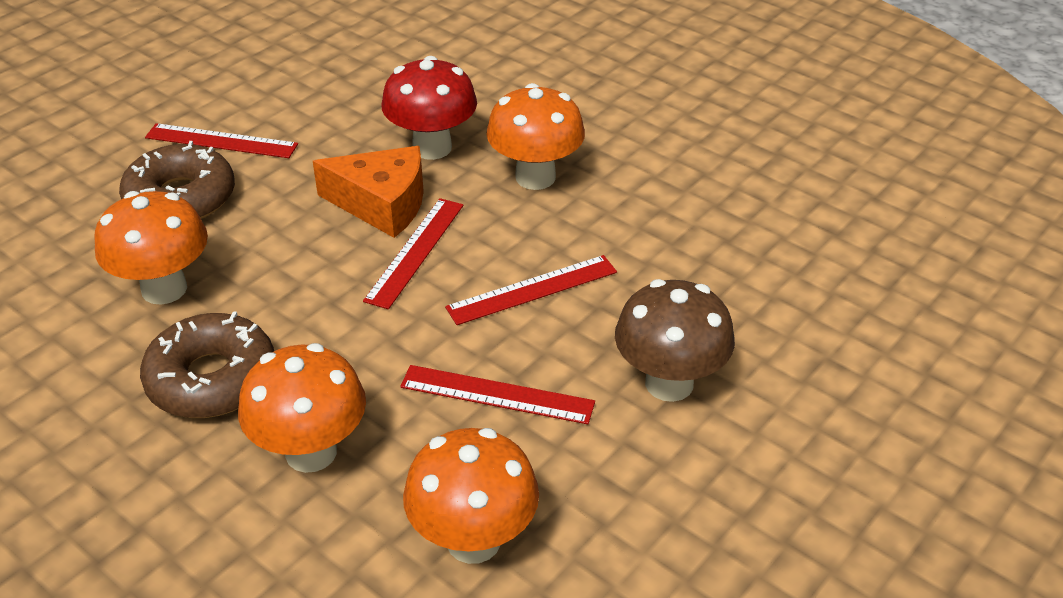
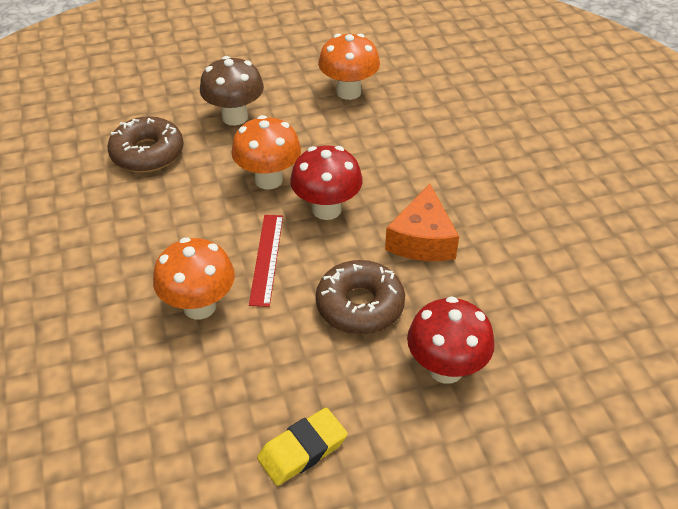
orange mushroom: 4 -> 3
red mushroom: 1 -> 2
red ruler: 4 -> 1
yellow eraser: 0 -> 1

